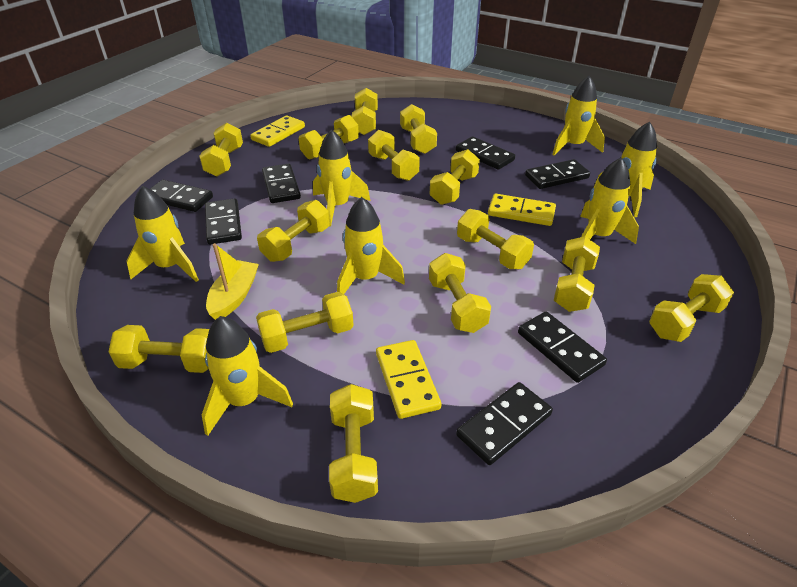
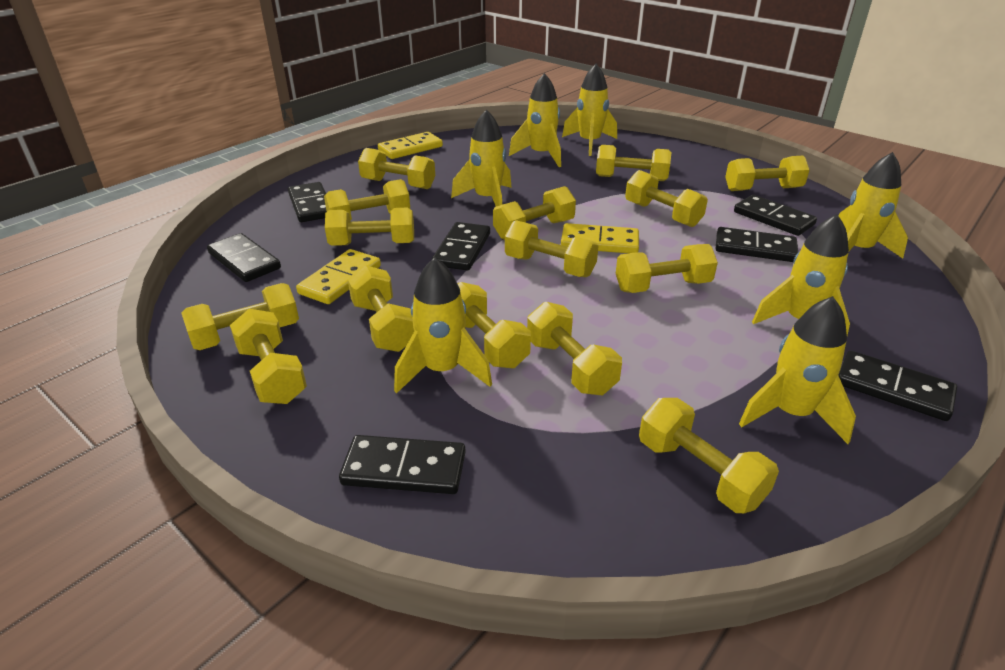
yellow boat: 1 -> 0
yellow dumbbell: 14 -> 15

